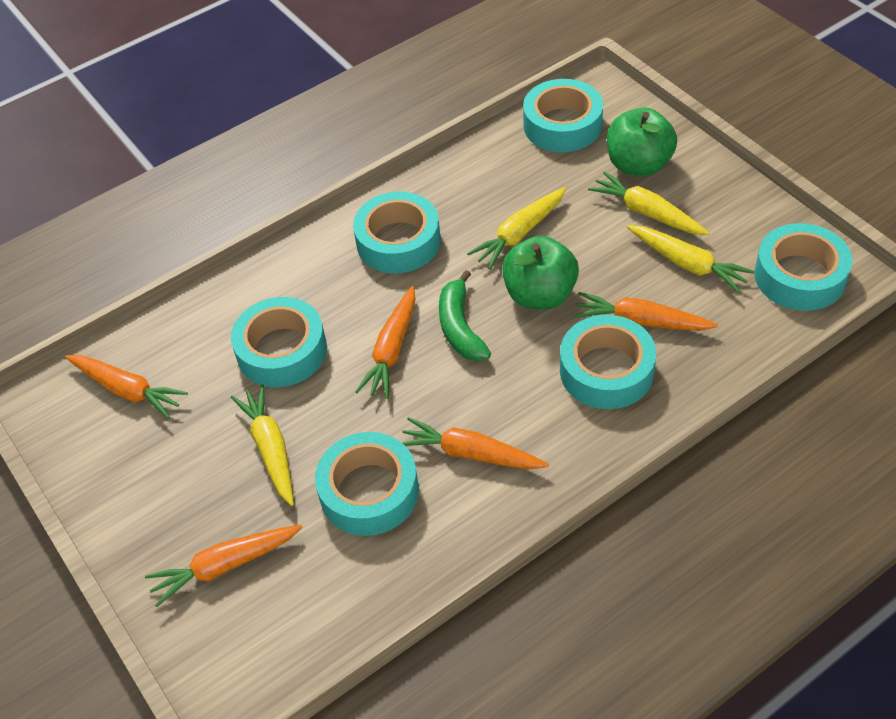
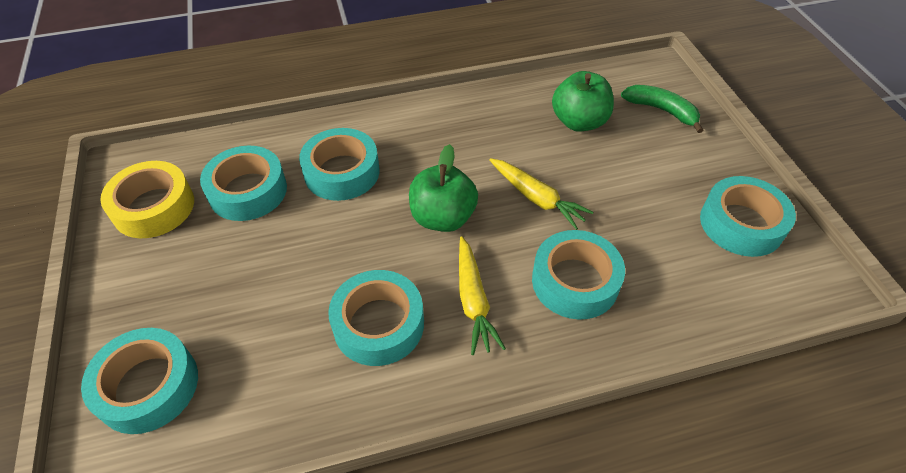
orange carrot: 5 -> 0
yellow carrot: 4 -> 2
yellow tape: 0 -> 1

